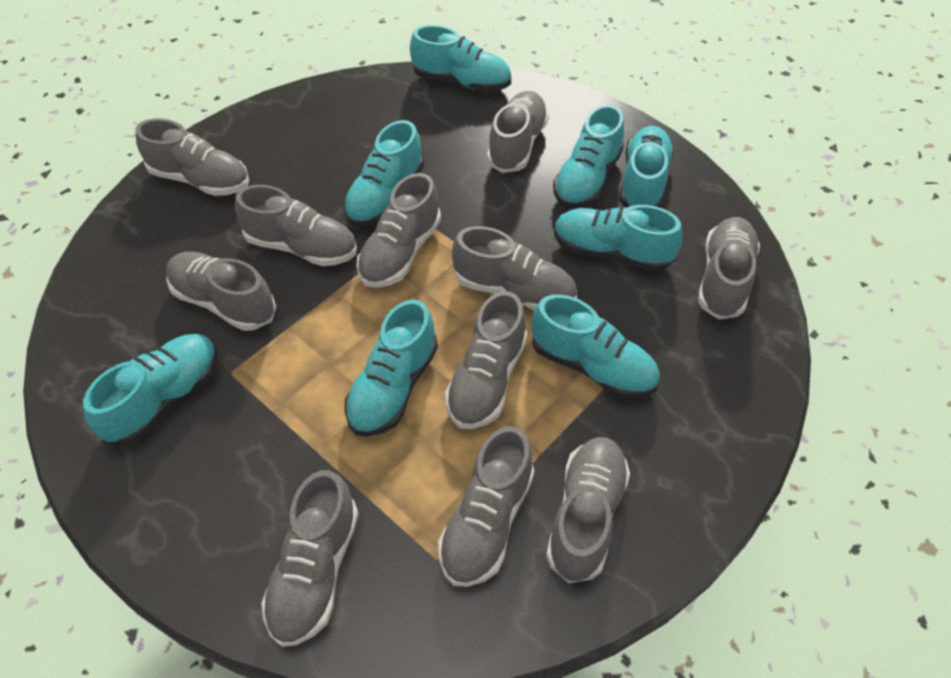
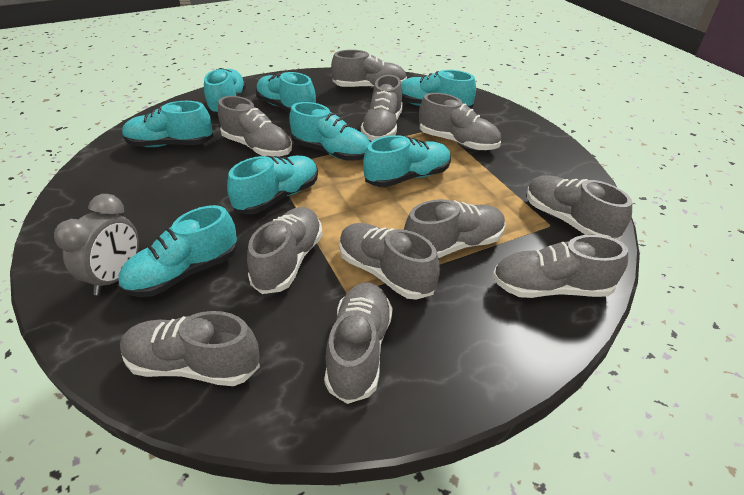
grey clock: 0 -> 1

